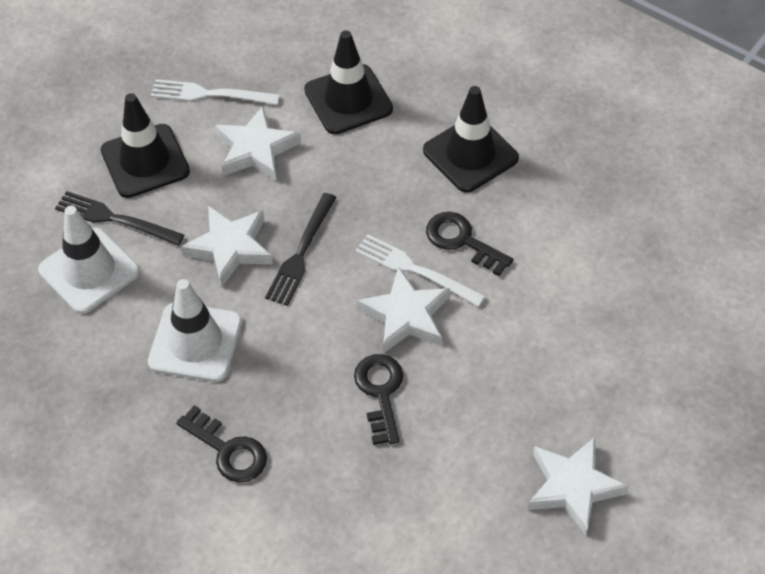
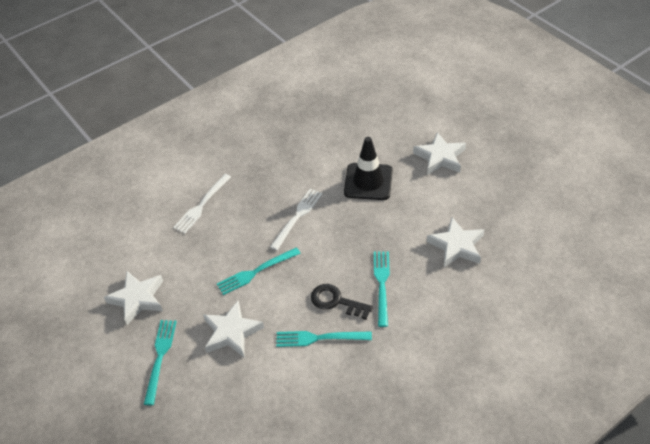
black fork: 2 -> 0
black key: 3 -> 1
black traffic cone: 3 -> 1
turquoise fork: 0 -> 4
white traffic cone: 2 -> 0

